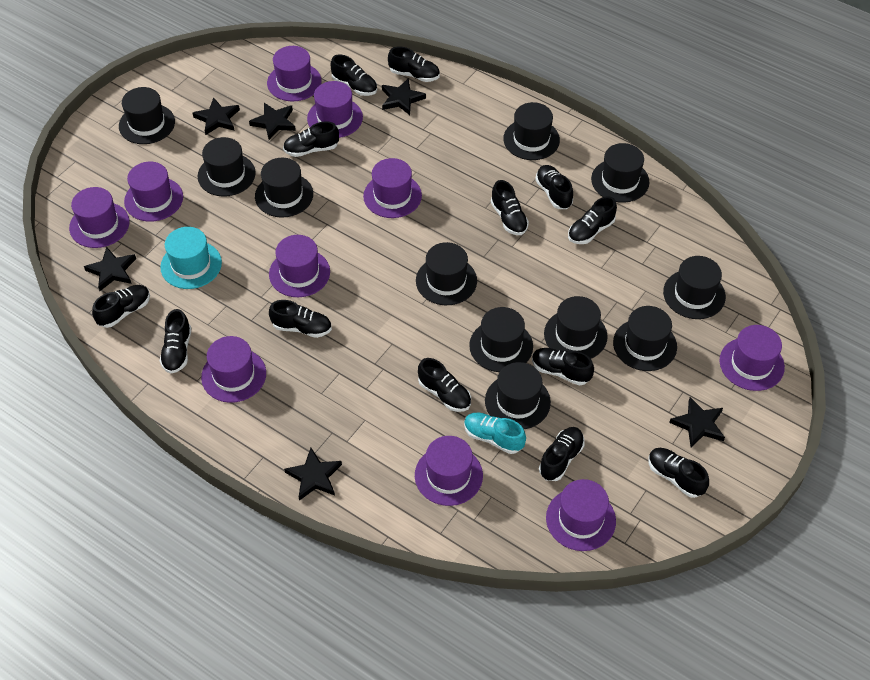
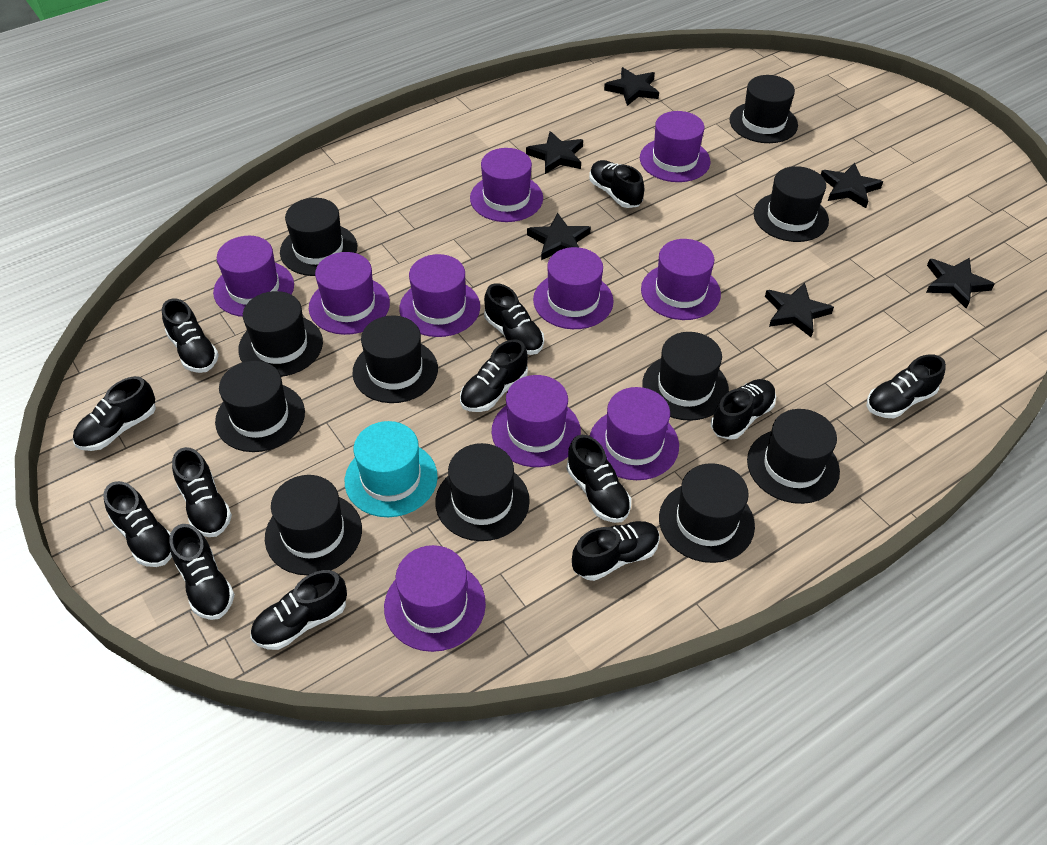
turquoise shoe: 1 -> 0

